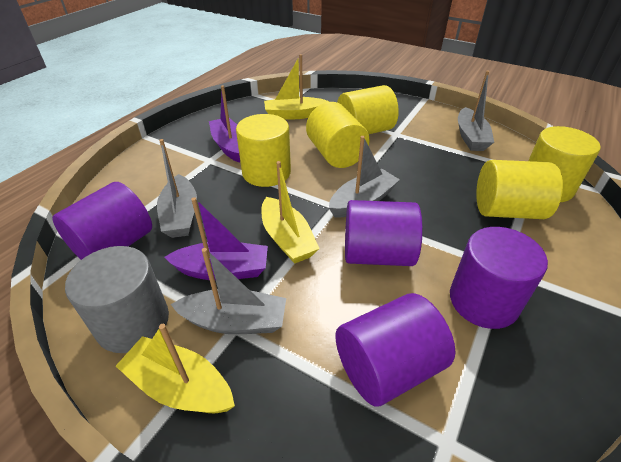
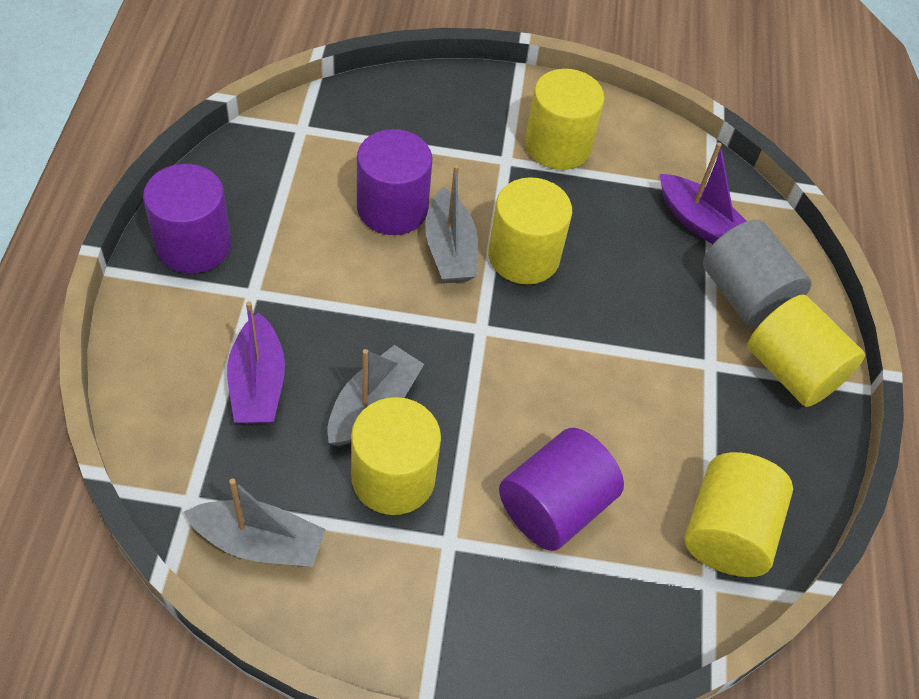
grey boat: 4 -> 3
purple cylinder: 4 -> 3
yellow boat: 3 -> 0

